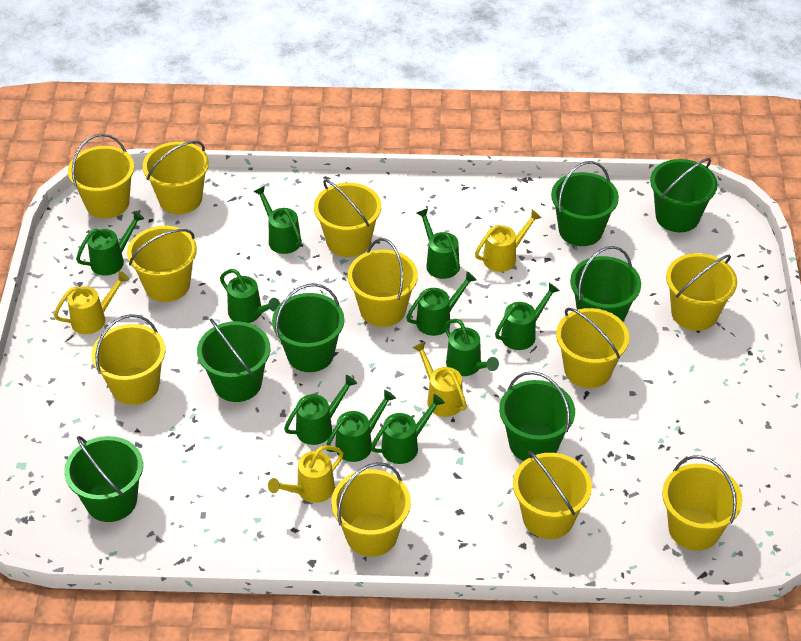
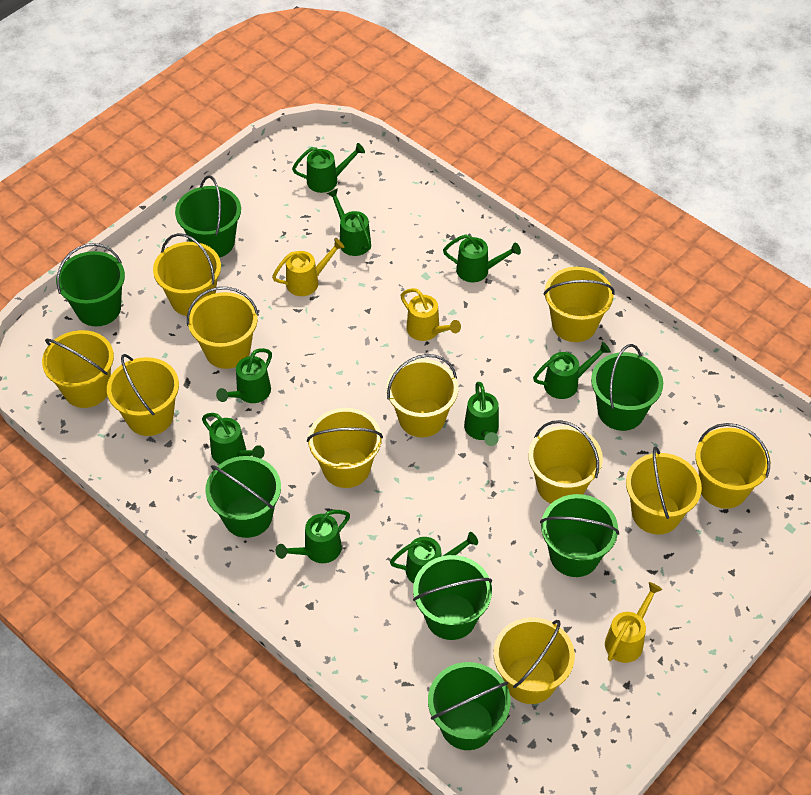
green watering can: 10 -> 9
yellow watering can: 4 -> 3

